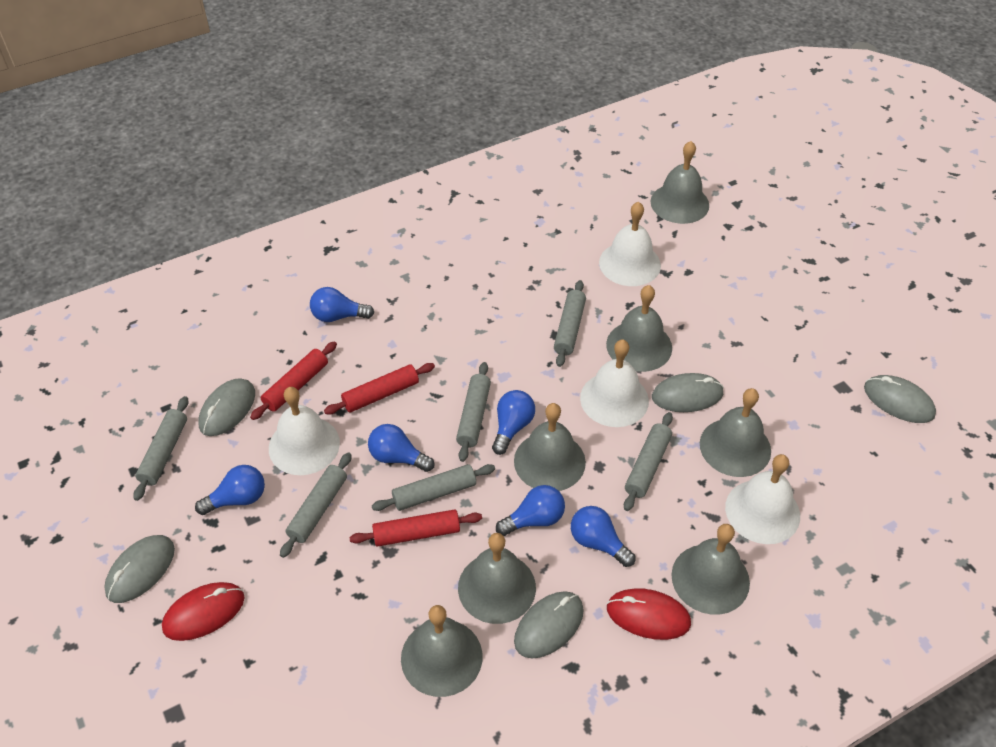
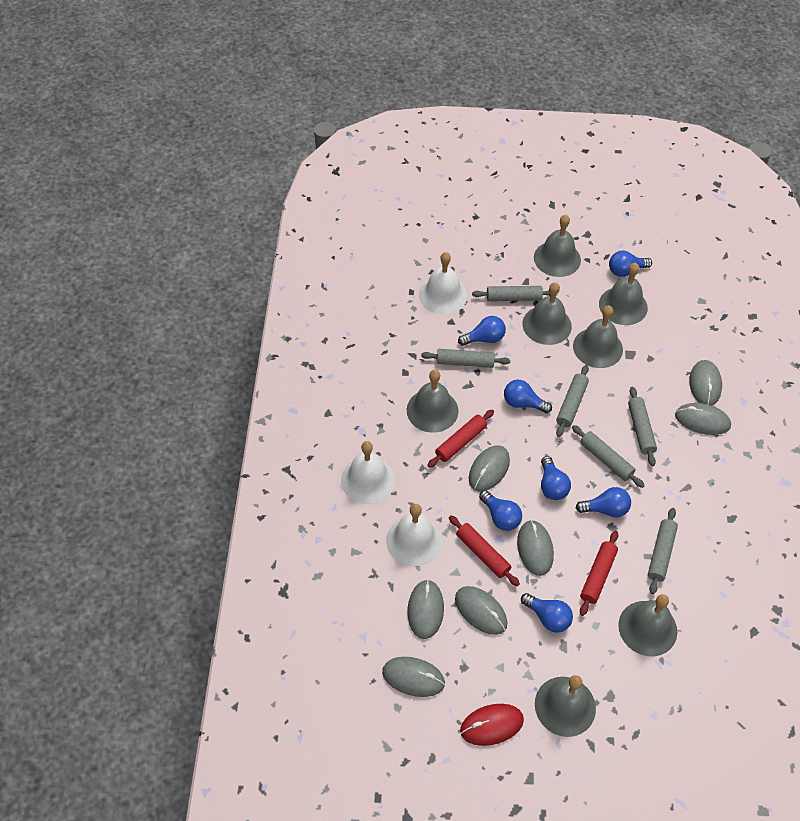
blue light bulb: 6 -> 7
grey mouse: 5 -> 7
red mouse: 2 -> 1
white bell: 4 -> 3

